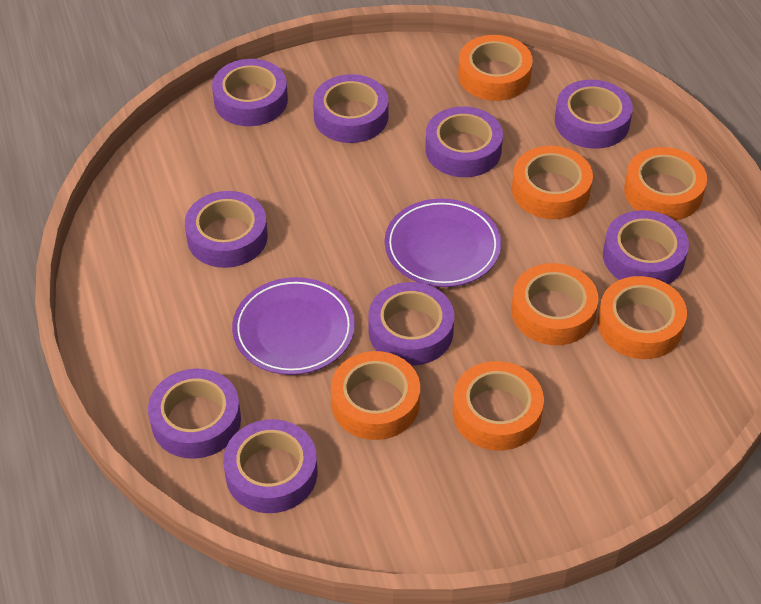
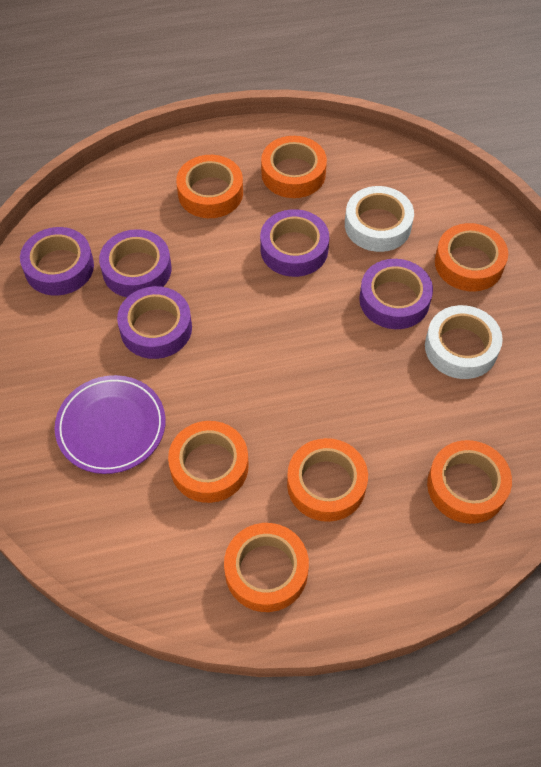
purple plate: 2 -> 1
purple tape: 9 -> 5
white tape: 0 -> 2

